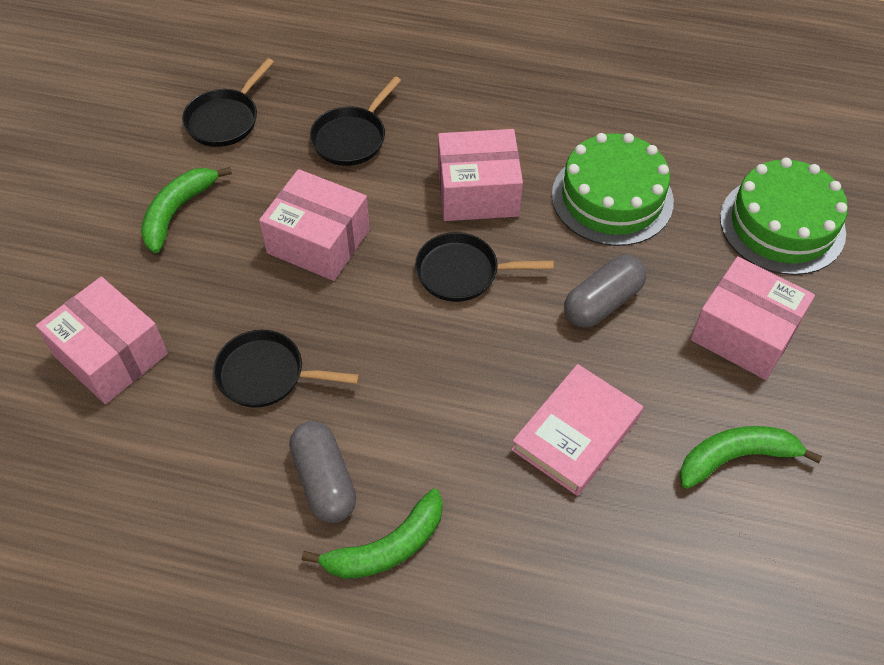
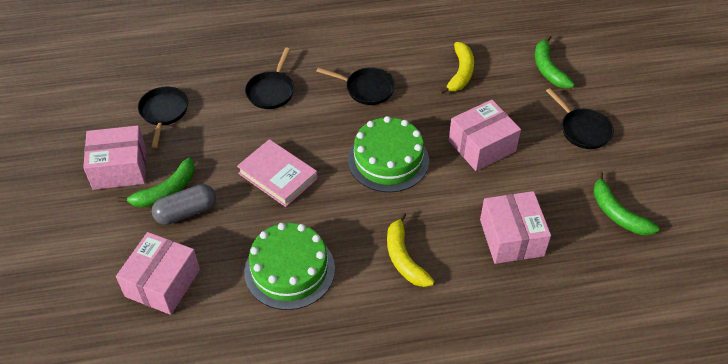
grey capsule: 2 -> 1
yellow banana: 0 -> 2

